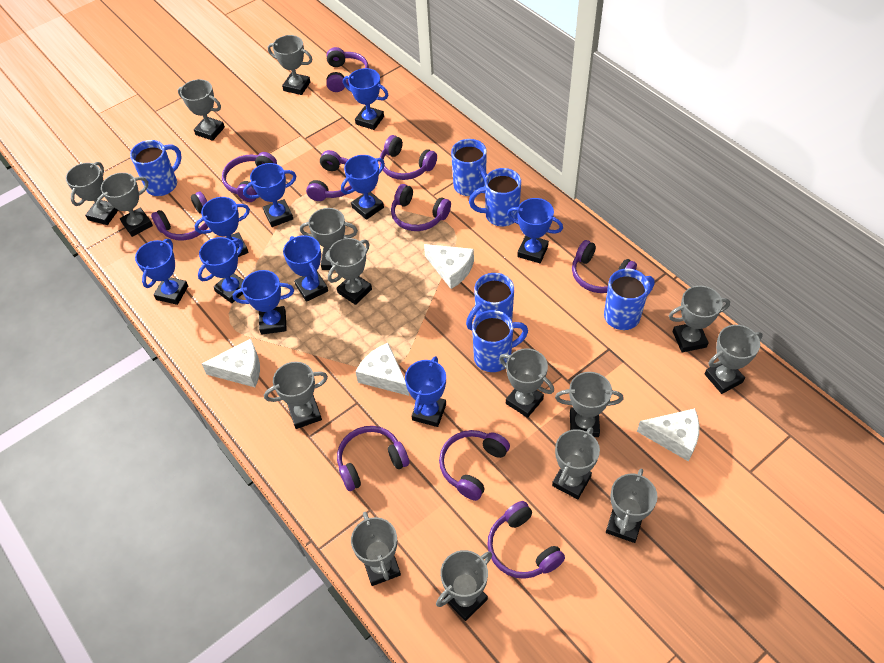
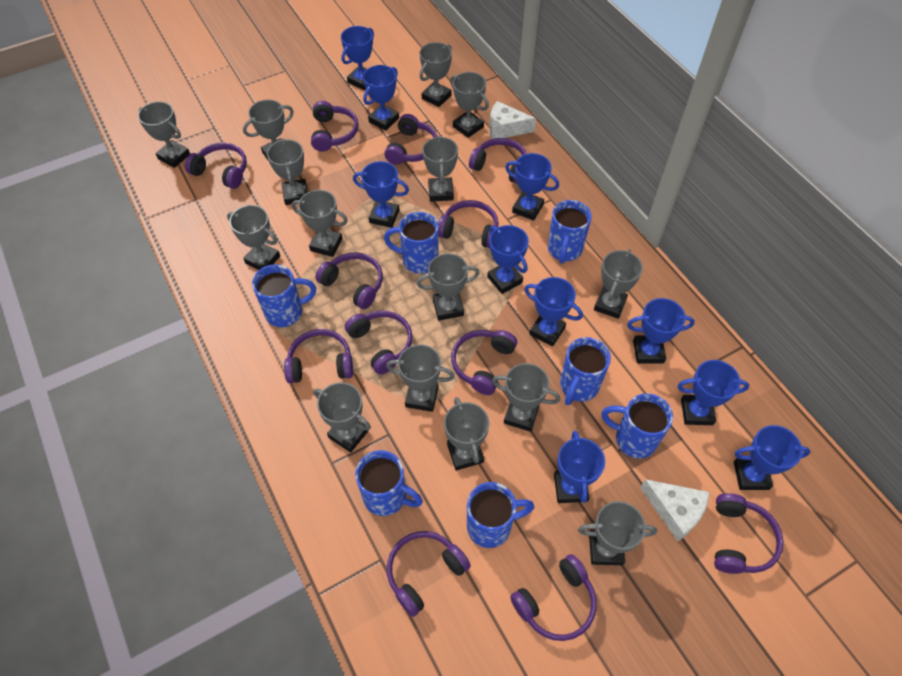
blue mug: 6 -> 7
purple headphones: 10 -> 12
white cheese: 4 -> 2

